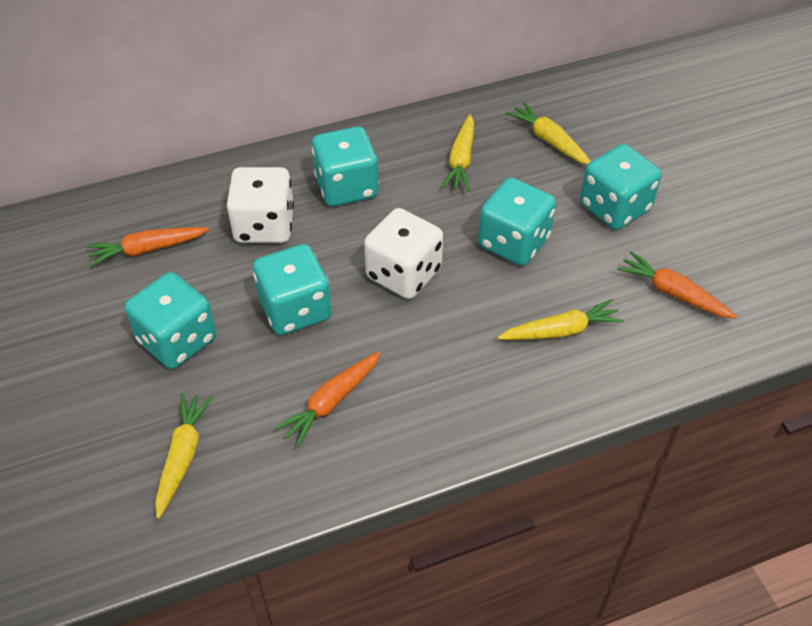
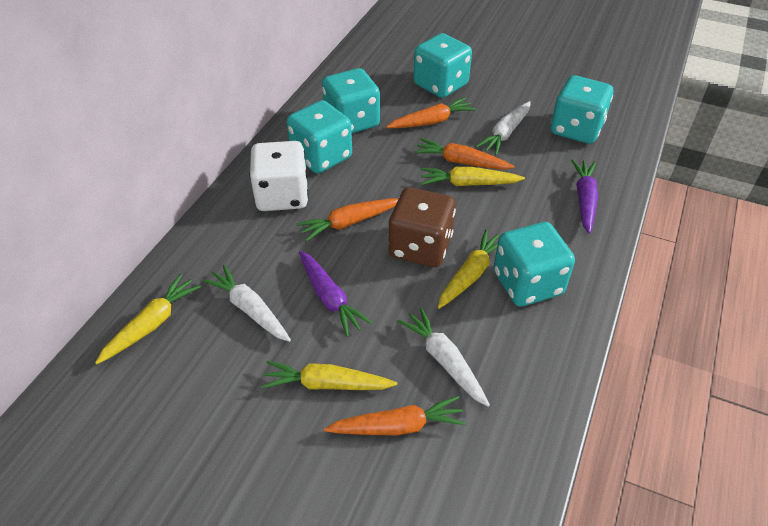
brown dice: 0 -> 1
orange carrot: 3 -> 4
purple carrot: 0 -> 2
white carrot: 0 -> 3
white dice: 2 -> 1

